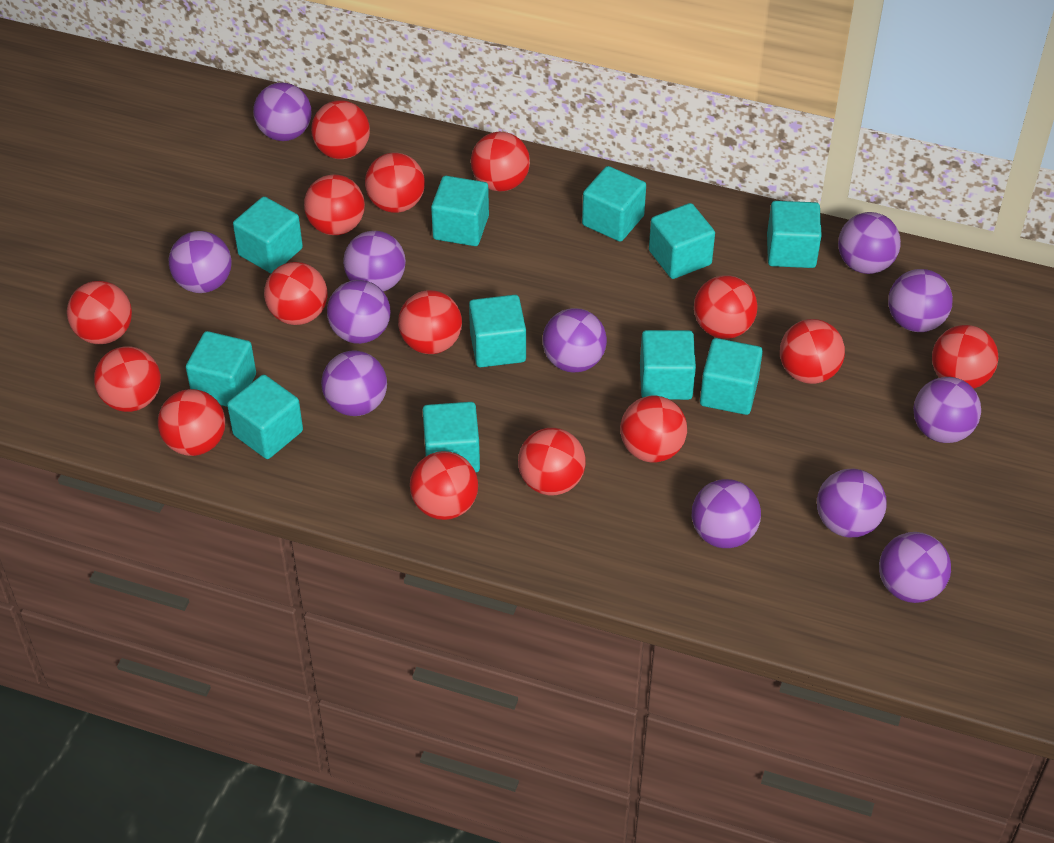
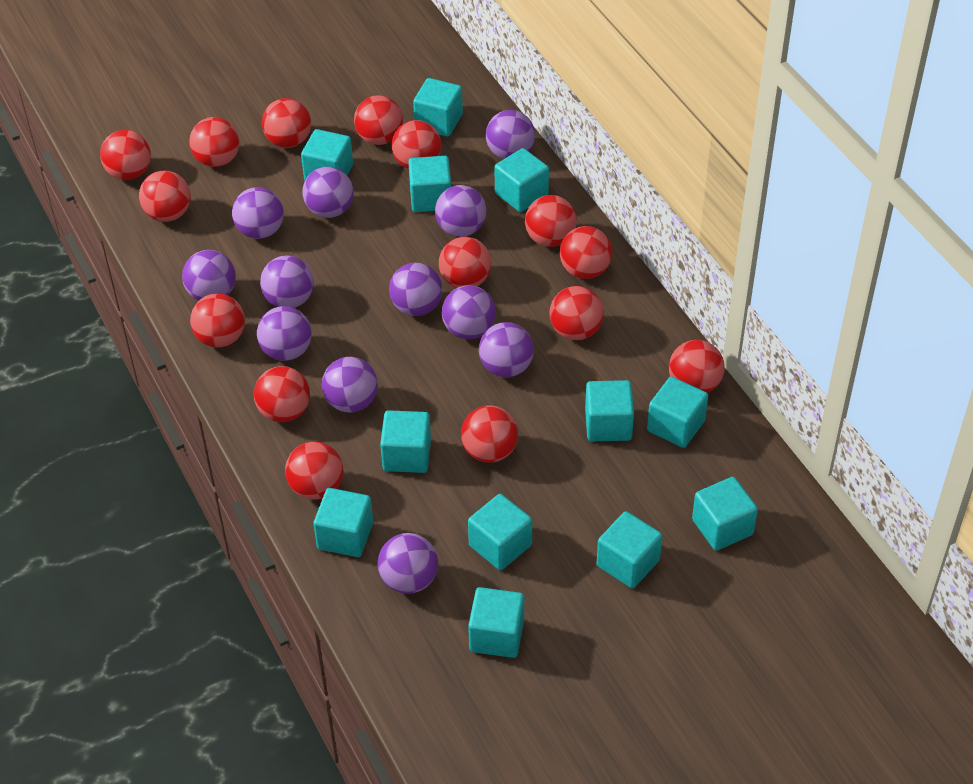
turquoise cube: 11 -> 12

